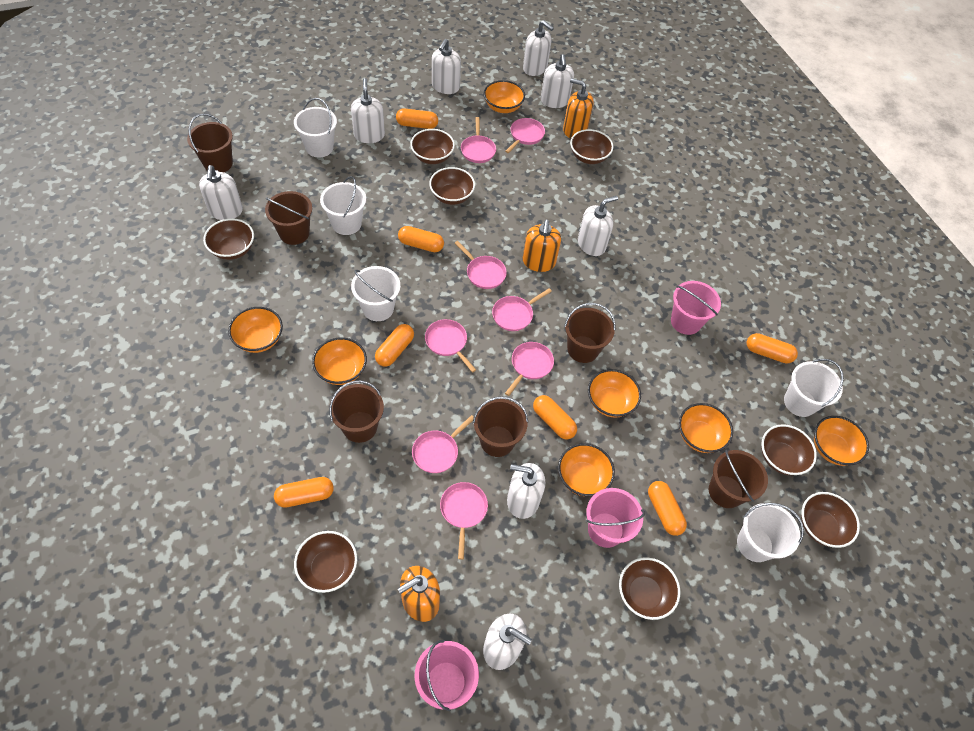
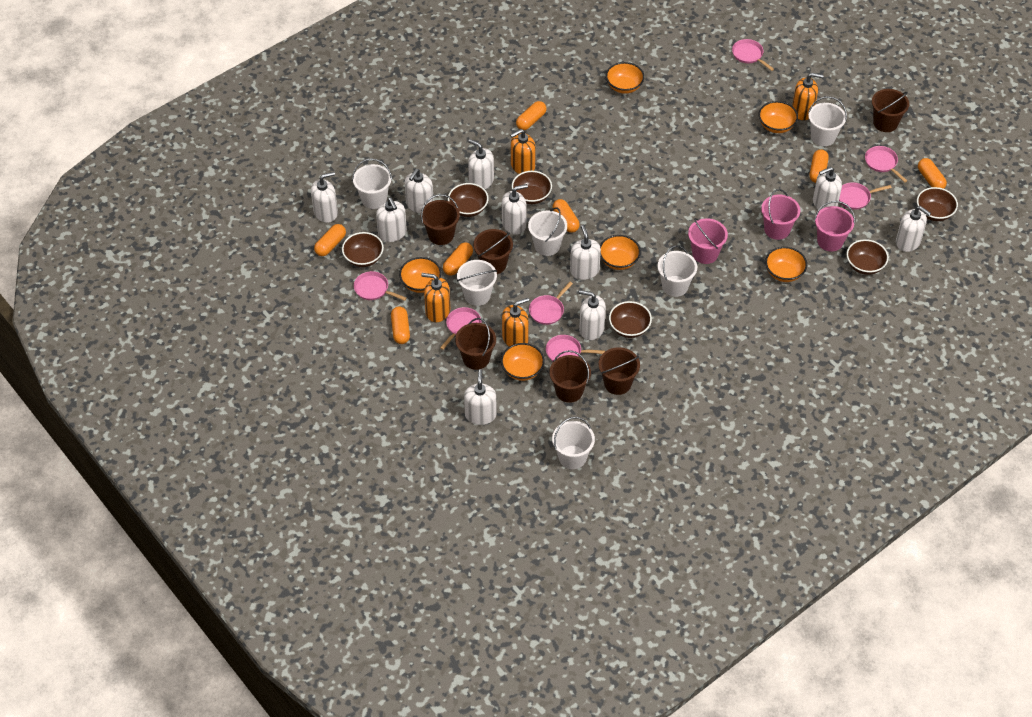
brown bowl: 8 -> 6
orange bowl: 7 -> 6
orange soap dispenser: 3 -> 4
pink pan: 8 -> 7
white bucket: 5 -> 6
white soap dispenser: 8 -> 10

